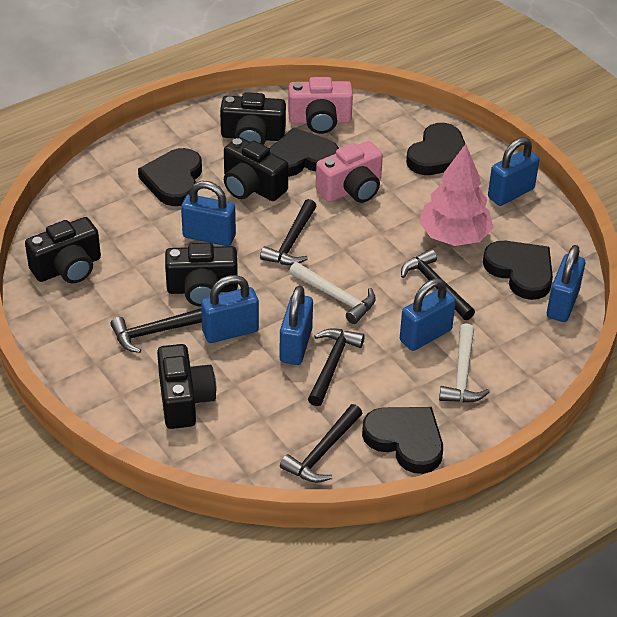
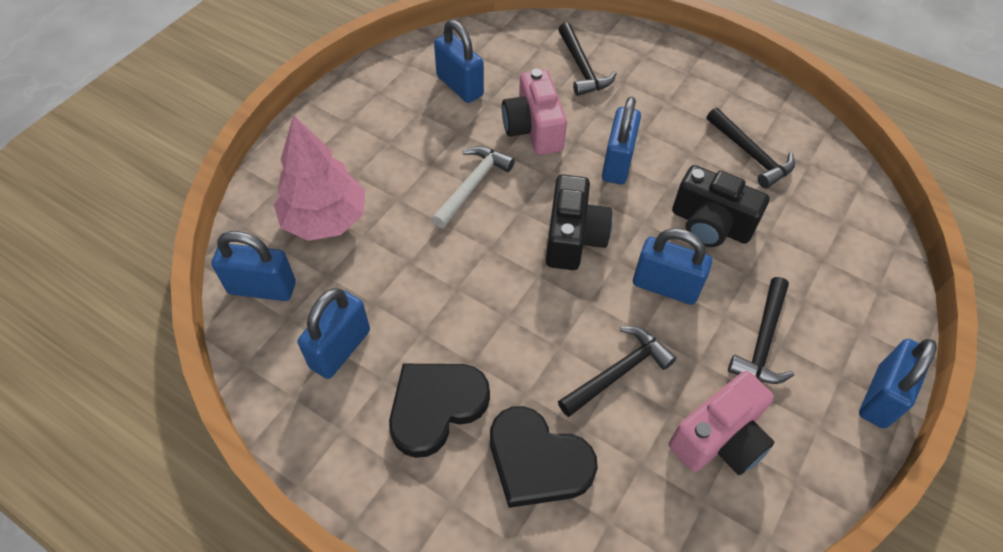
black camera: 5 -> 2
black hammer: 5 -> 4
black heart: 5 -> 2
white hammer: 2 -> 1

